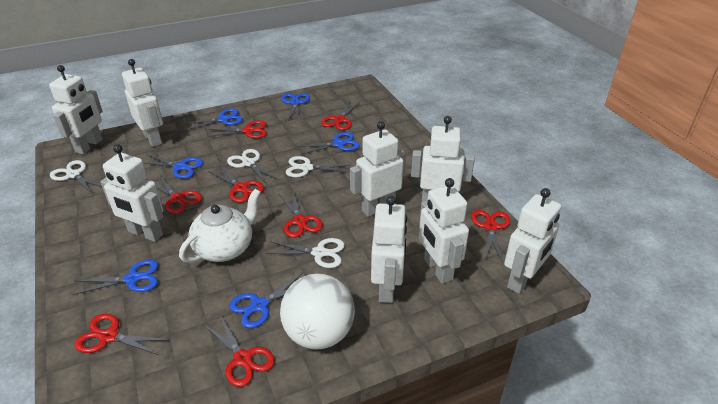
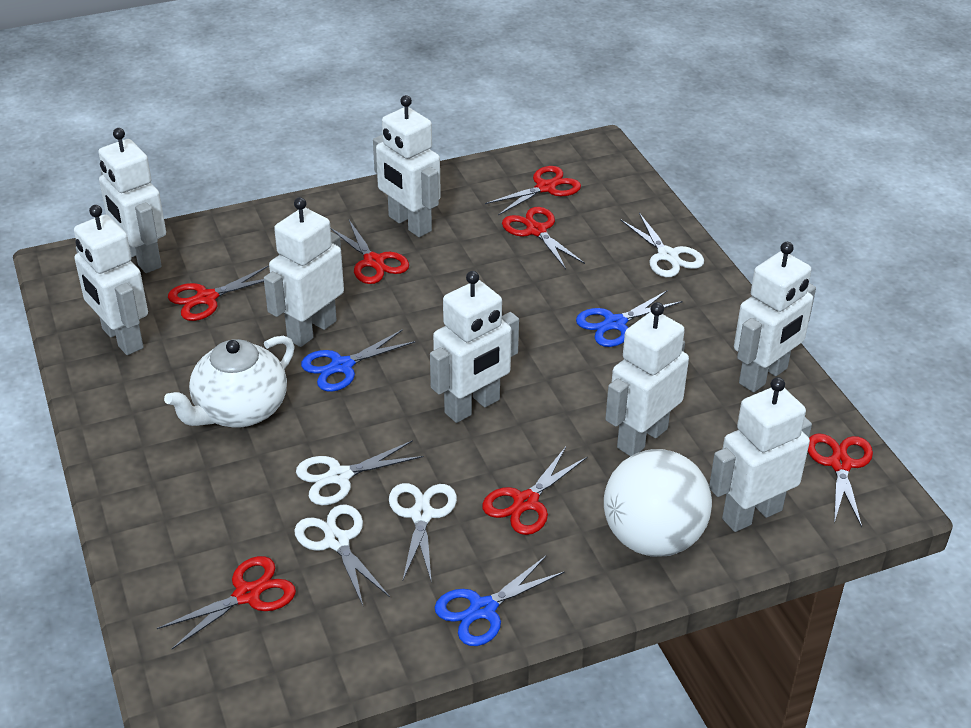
blue scissors: 6 -> 3
red scissors: 8 -> 7

